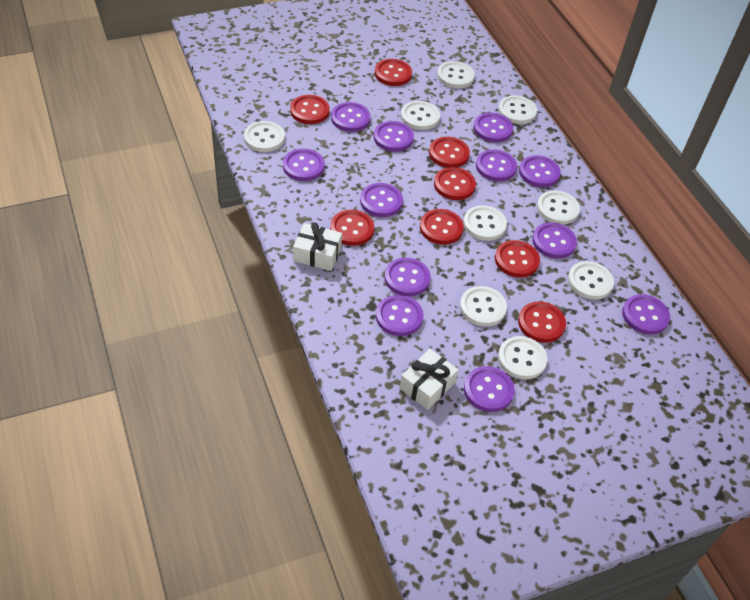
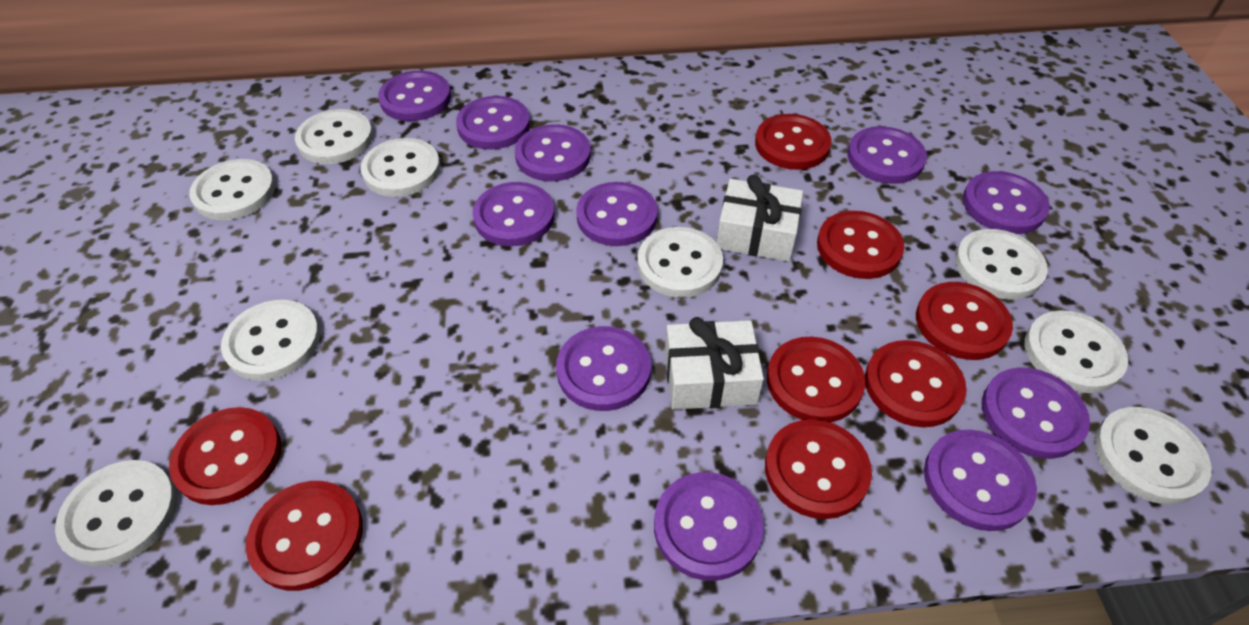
purple button: 12 -> 11

